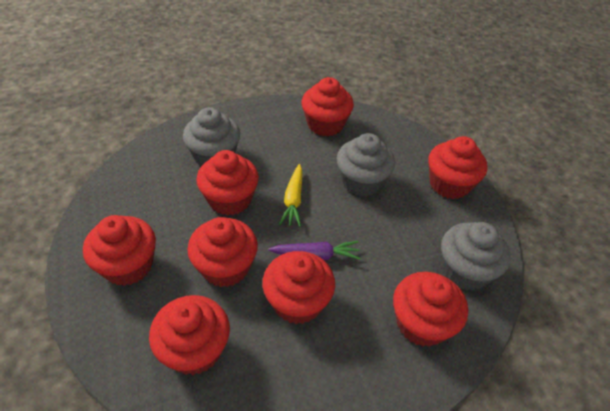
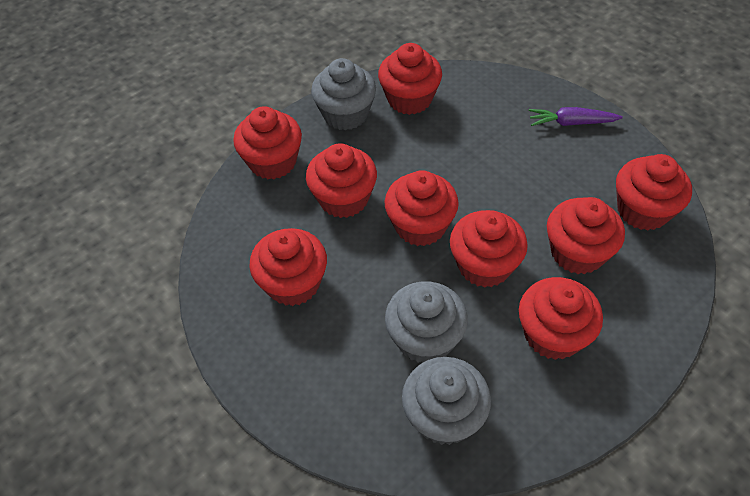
red cupcake: 8 -> 9
yellow carrot: 1 -> 0

